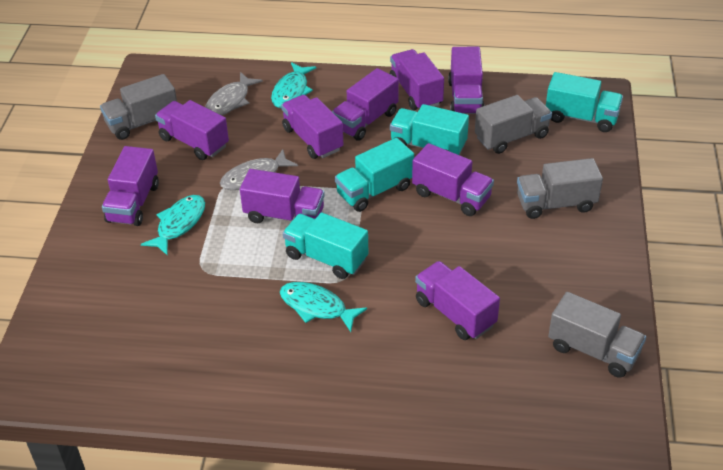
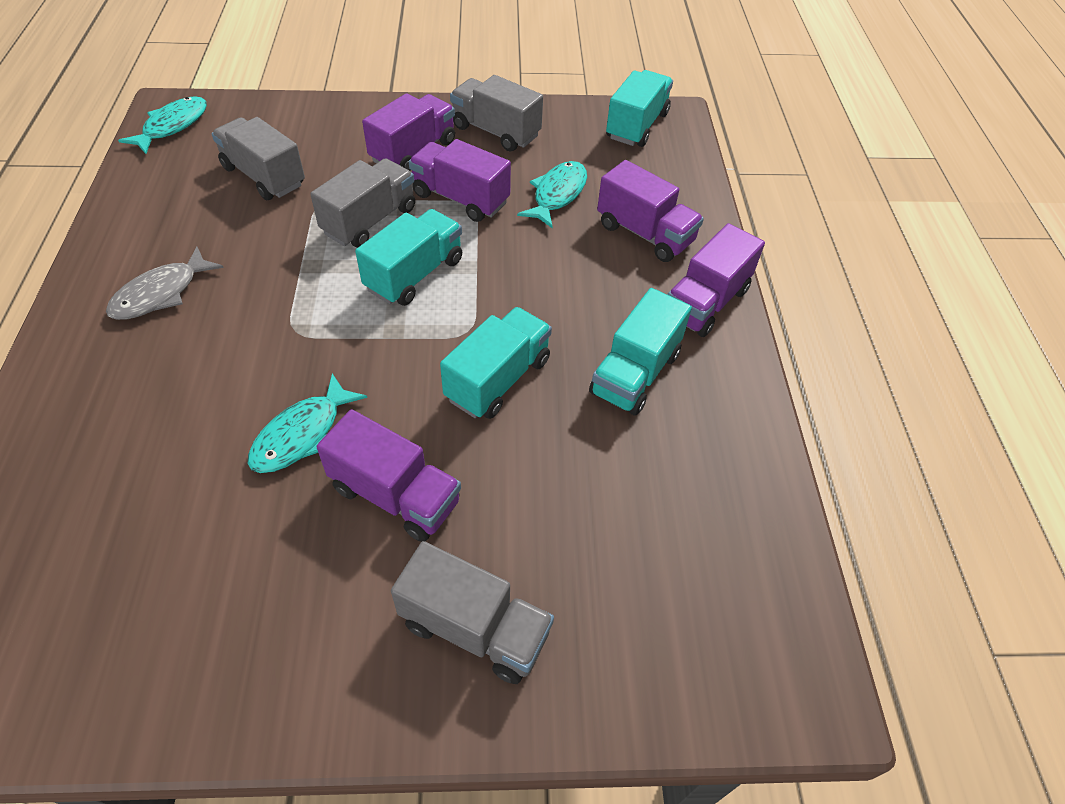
grey fish: 2 -> 1
purple truck: 9 -> 5

